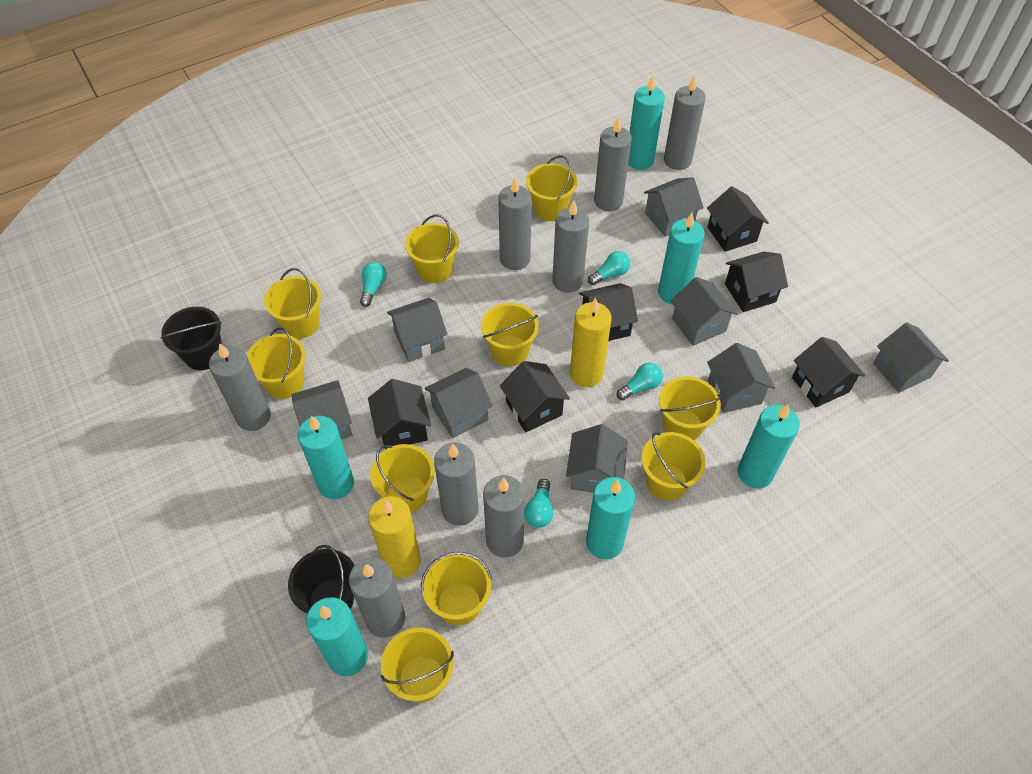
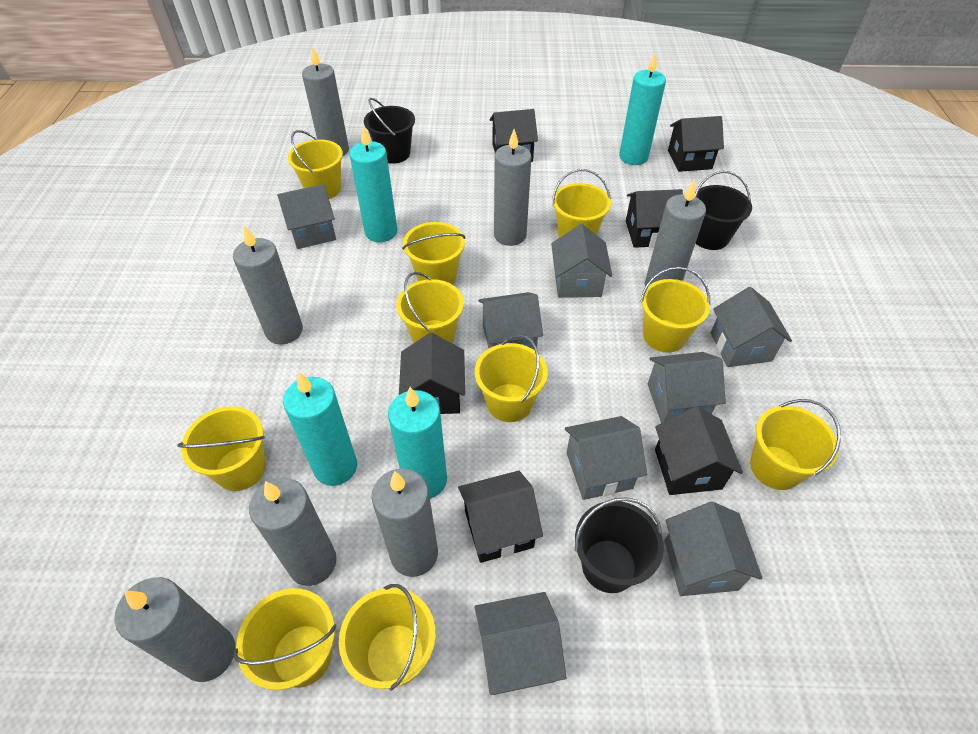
black bucket: 2 -> 3
grey candle: 8 -> 7
turquoise candle: 6 -> 4
turquoise light bulb: 4 -> 0
yellow candle: 2 -> 0

